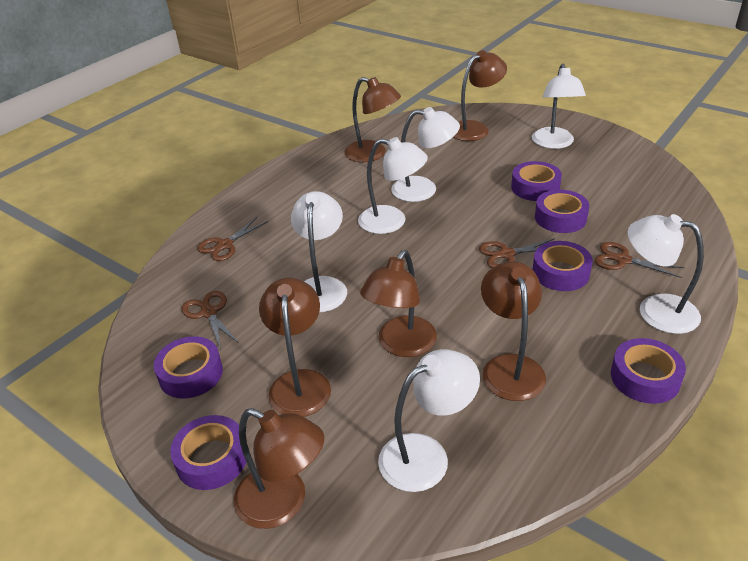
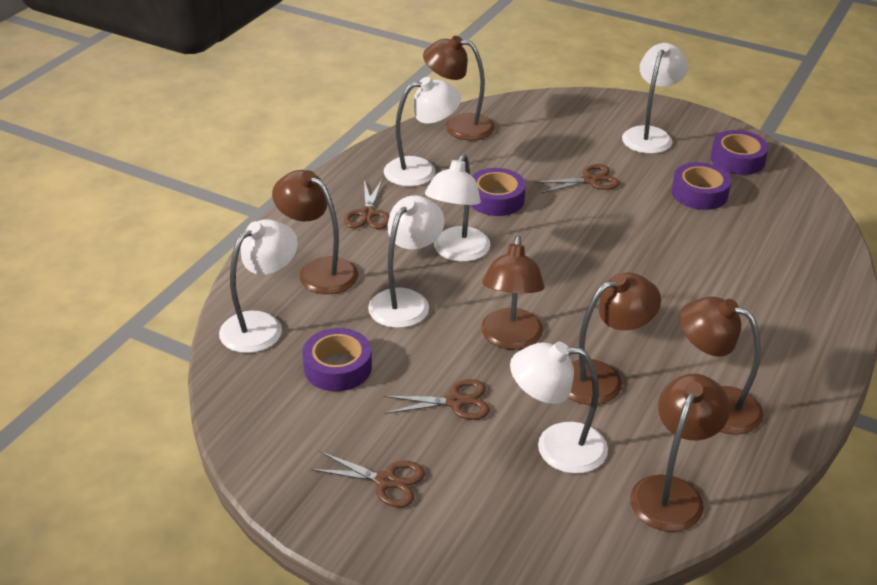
purple tape: 6 -> 4

